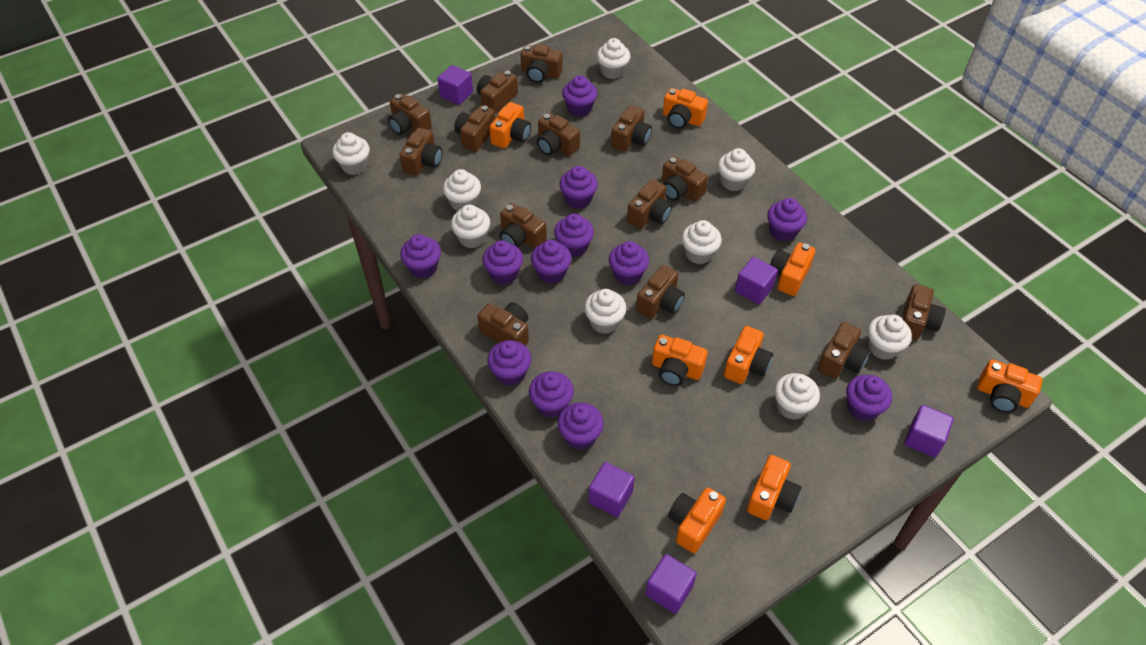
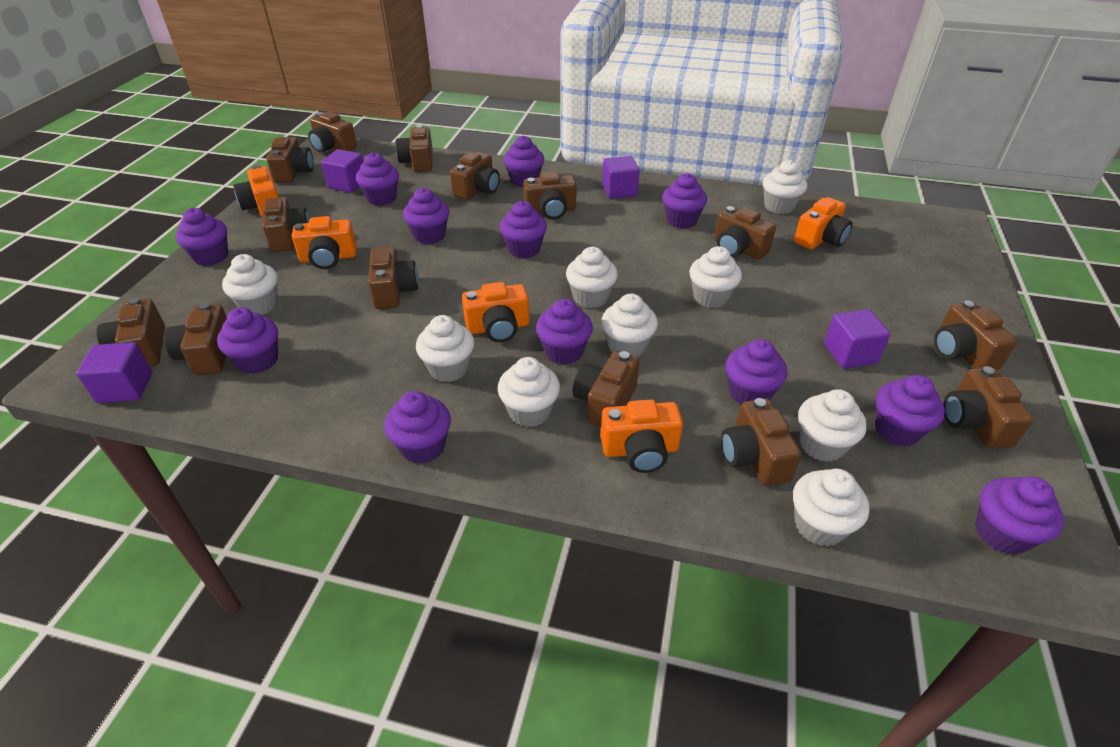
orange camera: 8 -> 5
purple cube: 5 -> 4

